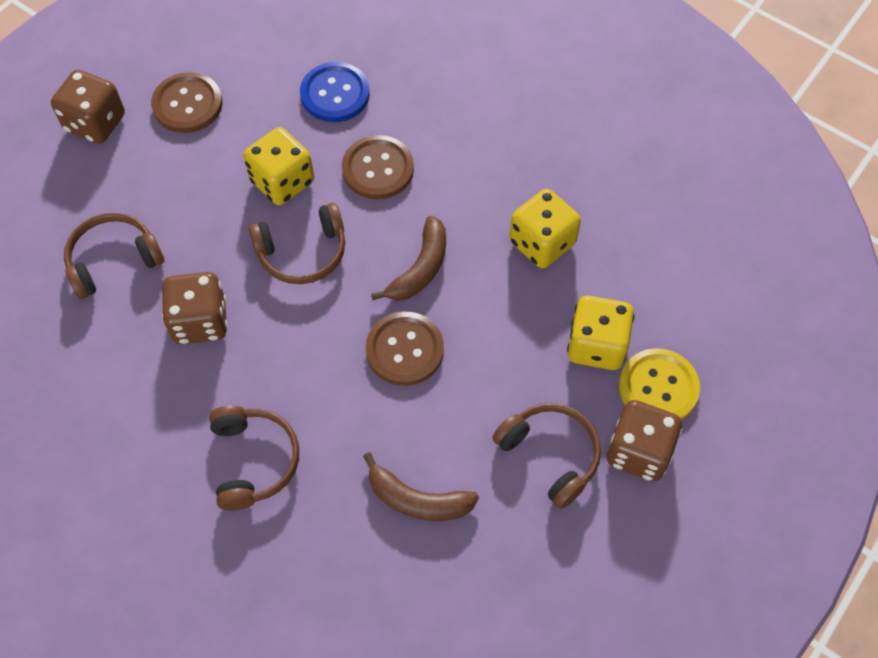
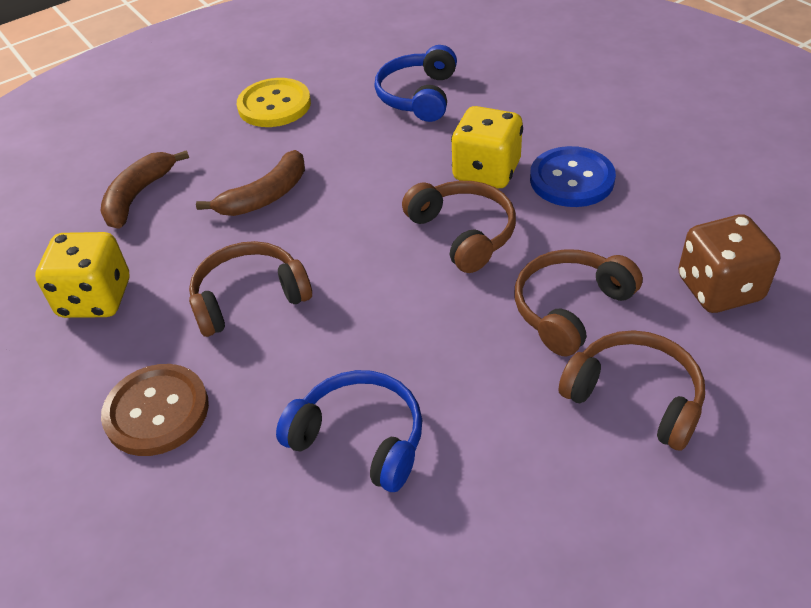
blue headphones: 0 -> 2
brown button: 3 -> 1
brown dice: 3 -> 1
yellow dice: 3 -> 2

